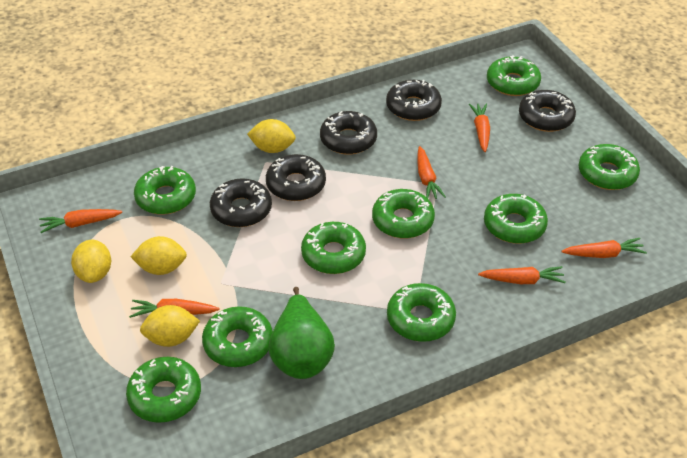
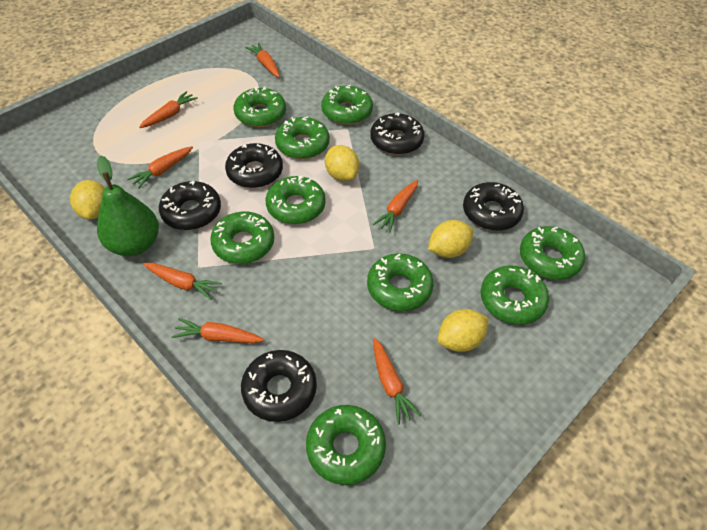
orange carrot: 6 -> 7

